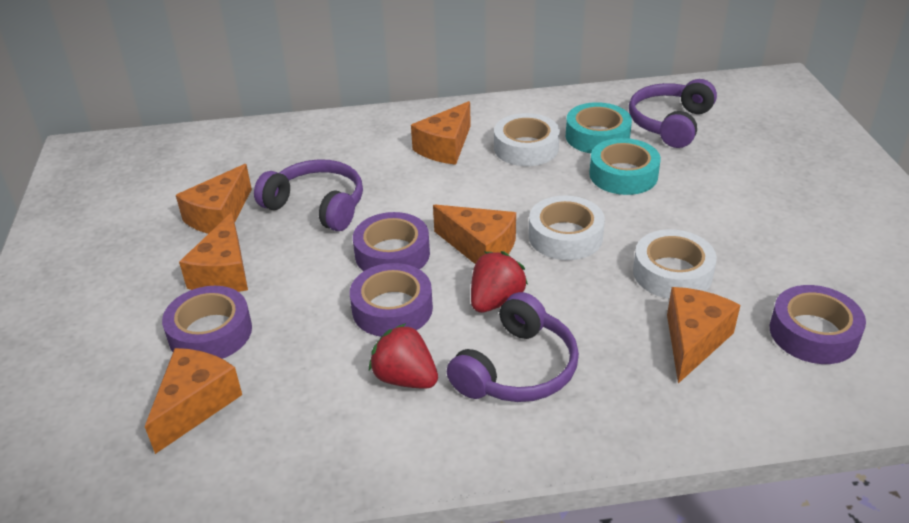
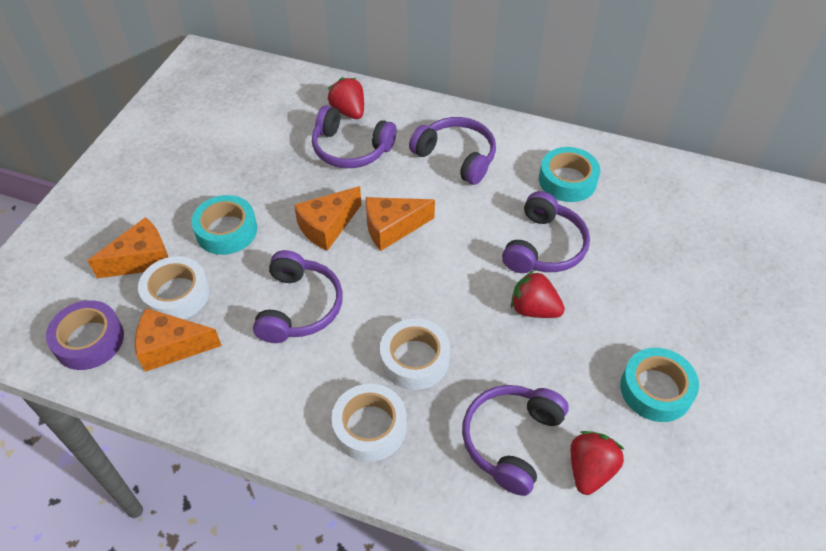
orange cheese: 6 -> 4
purple headphones: 3 -> 5
purple tape: 4 -> 1
red strawberry: 2 -> 3
turquoise tape: 2 -> 3

